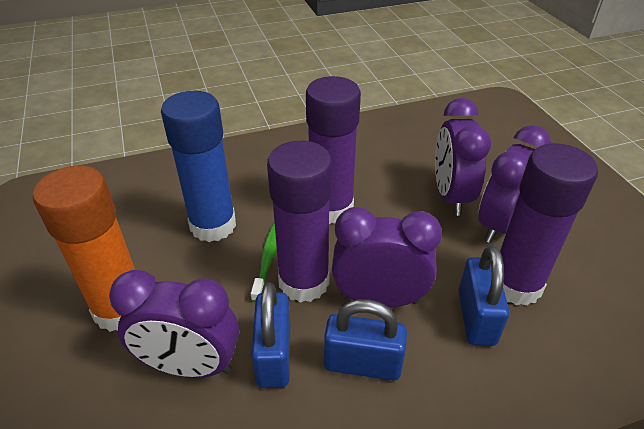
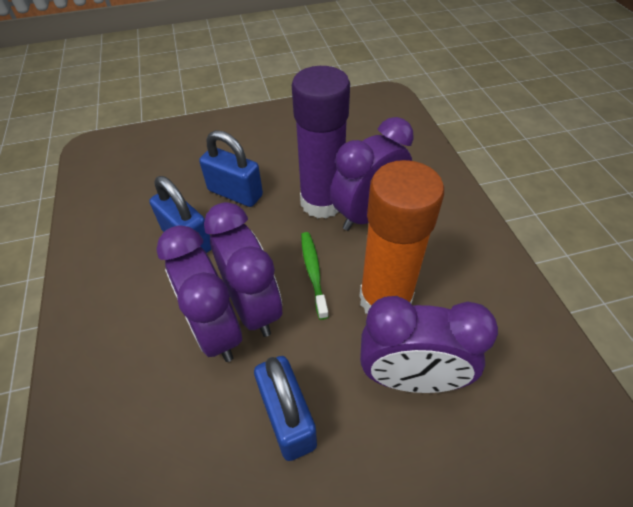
blue glue stick: 1 -> 0
purple glue stick: 3 -> 1

